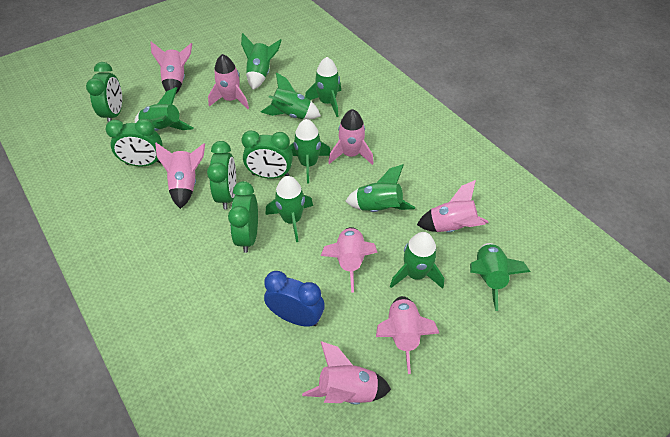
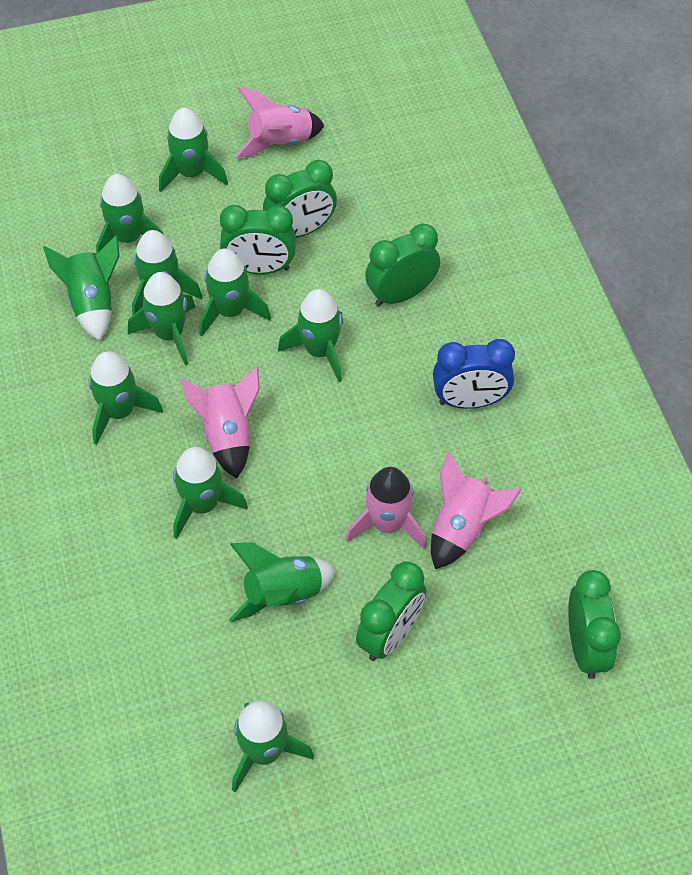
green rocket: 9 -> 11
pink rocket: 8 -> 4

